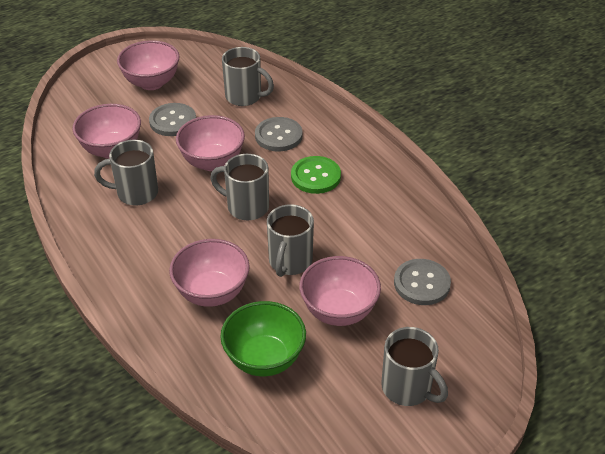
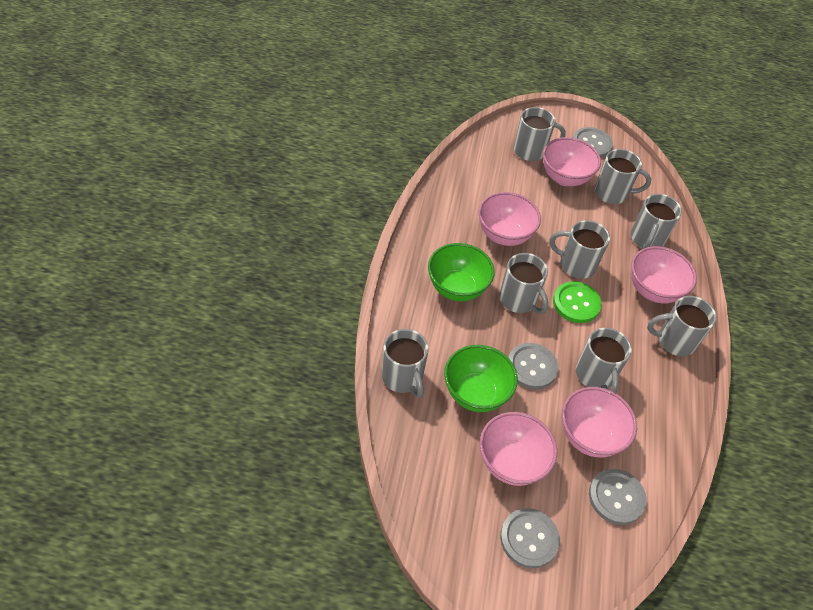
green bowl: 1 -> 2
grey button: 3 -> 4
grey mug: 5 -> 8

